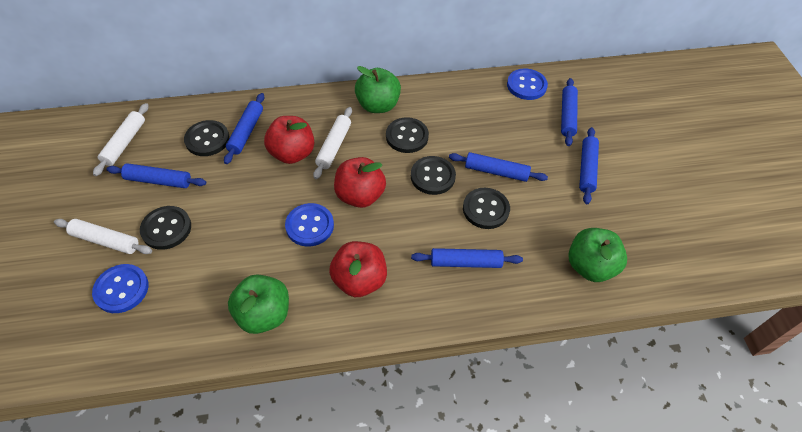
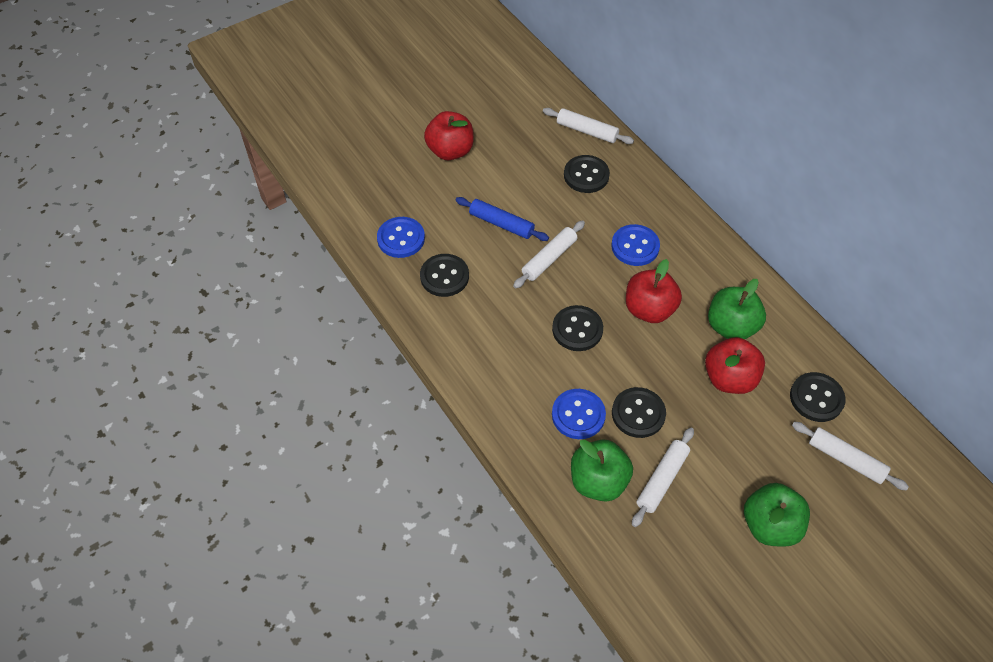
blue rolling pin: 6 -> 1
white rolling pin: 3 -> 4

